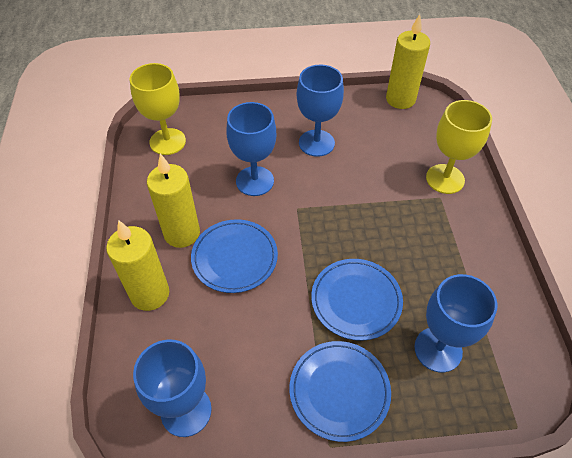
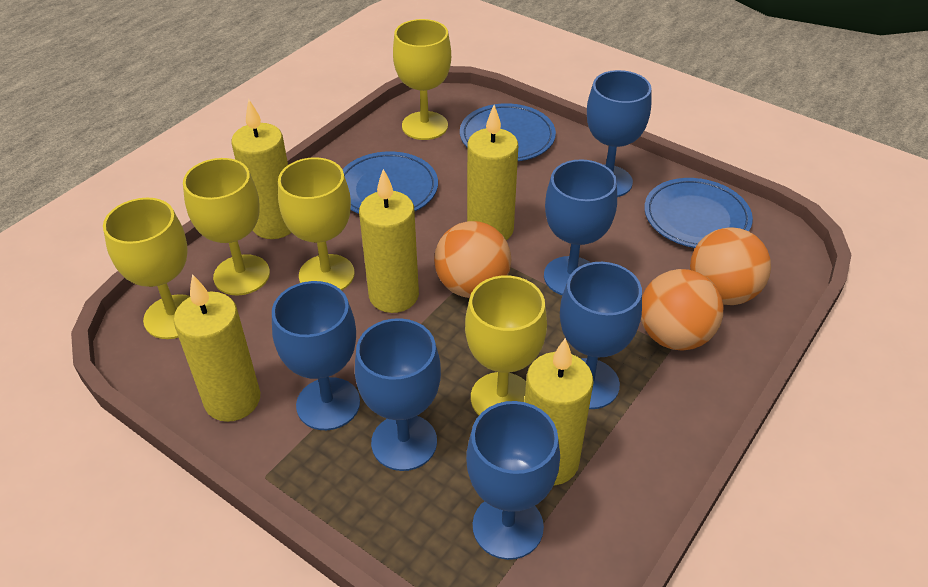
blue goblet: 4 -> 6
orange ball: 0 -> 3
yellow candle: 3 -> 5
yellow goblet: 2 -> 5

